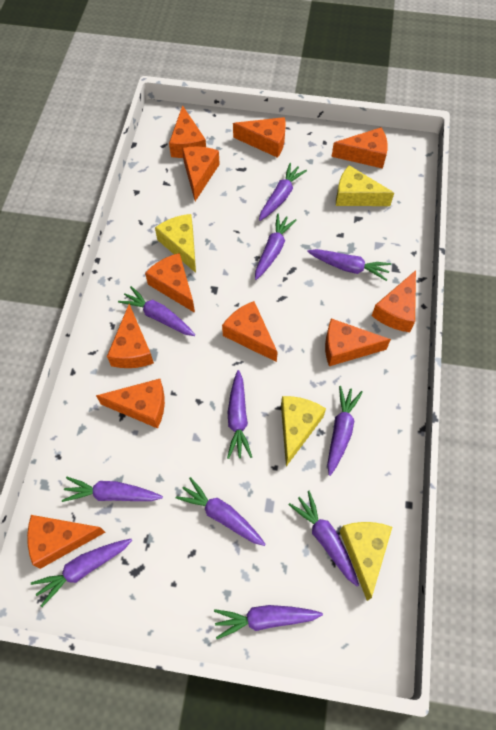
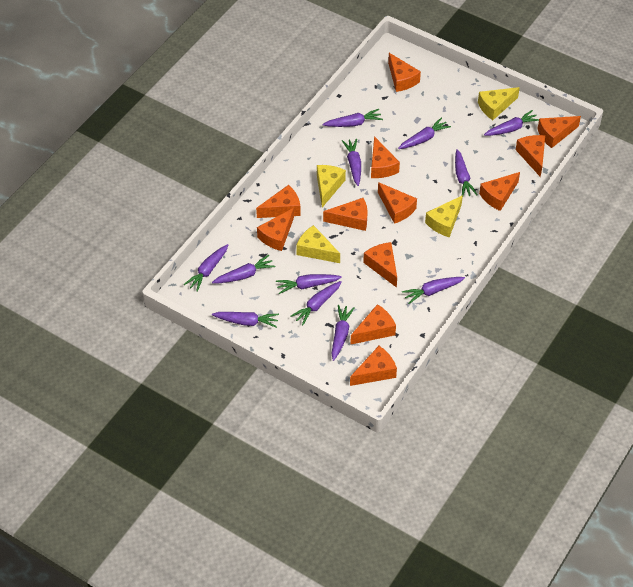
orange cheese: 11 -> 12
purple carrot: 11 -> 12

